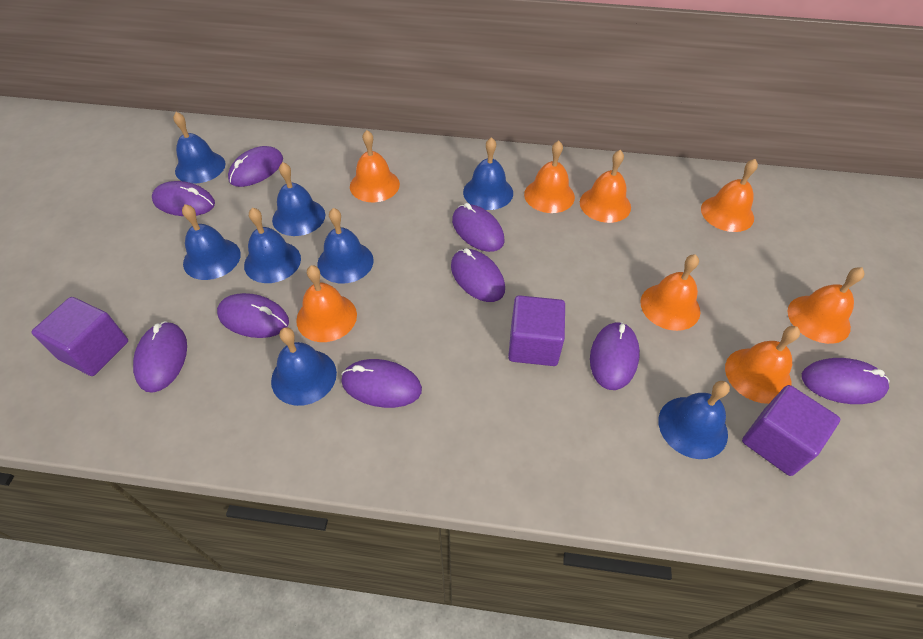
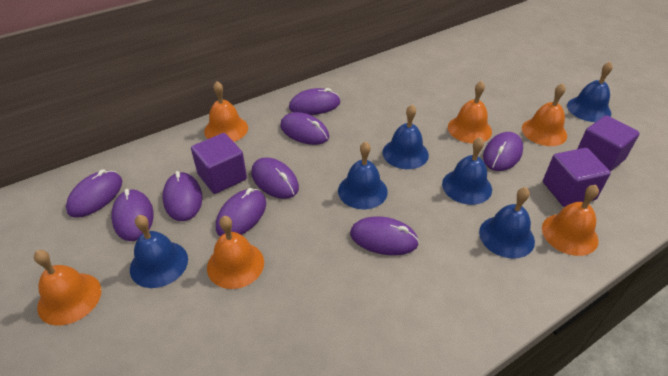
blue bell: 8 -> 6
orange bell: 8 -> 6

